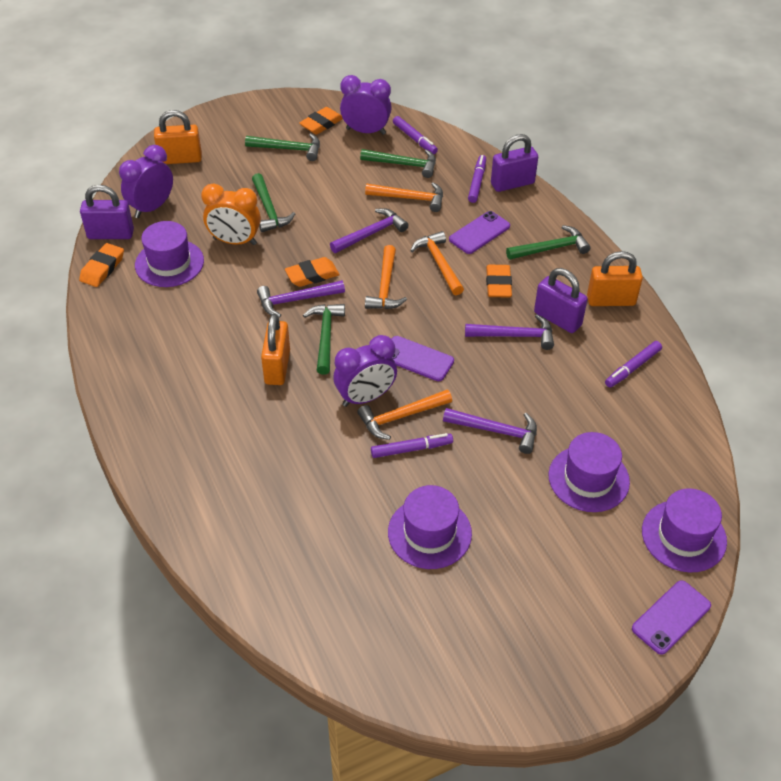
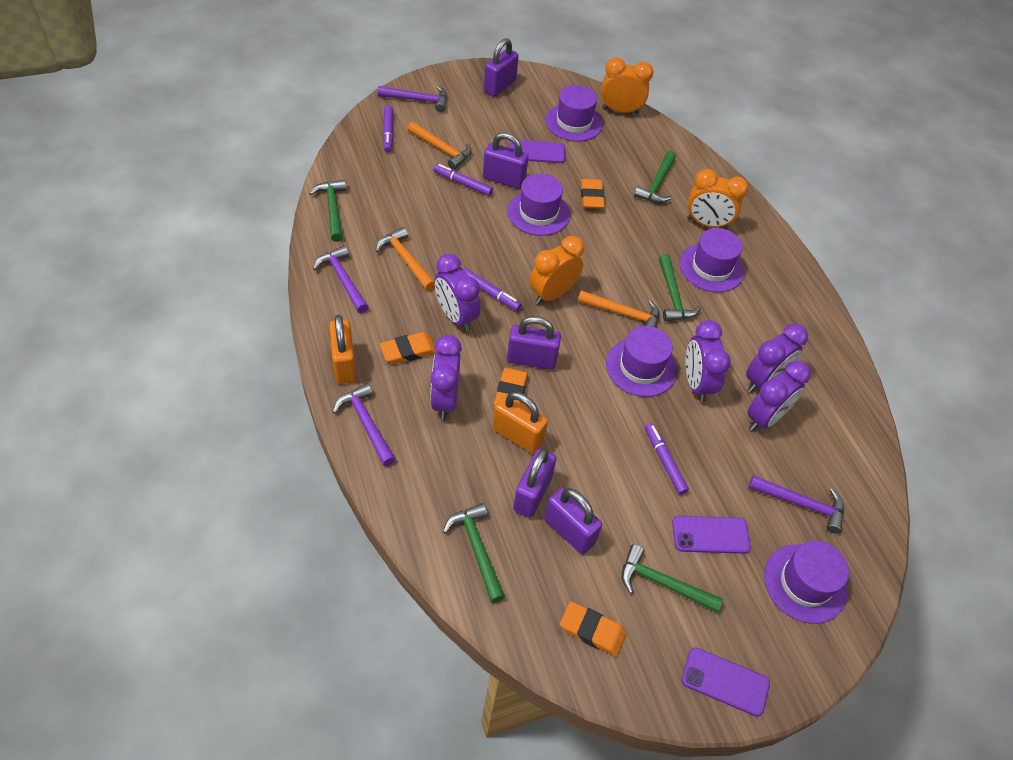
orange clock: 1 -> 3
orange hammer: 4 -> 3
orange padlock: 3 -> 2
purple clock: 3 -> 5
purple hat: 4 -> 5
purple padlock: 3 -> 5

